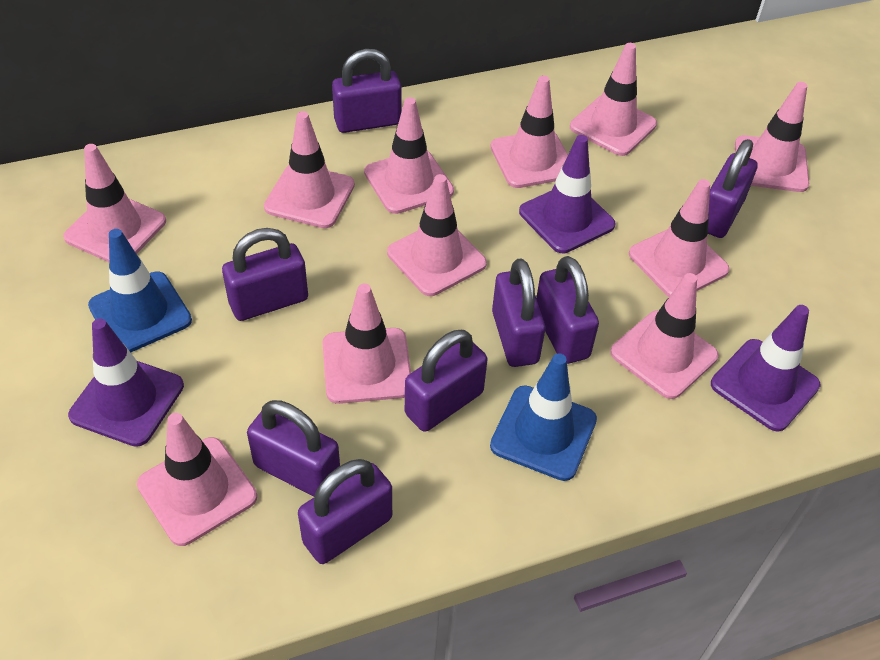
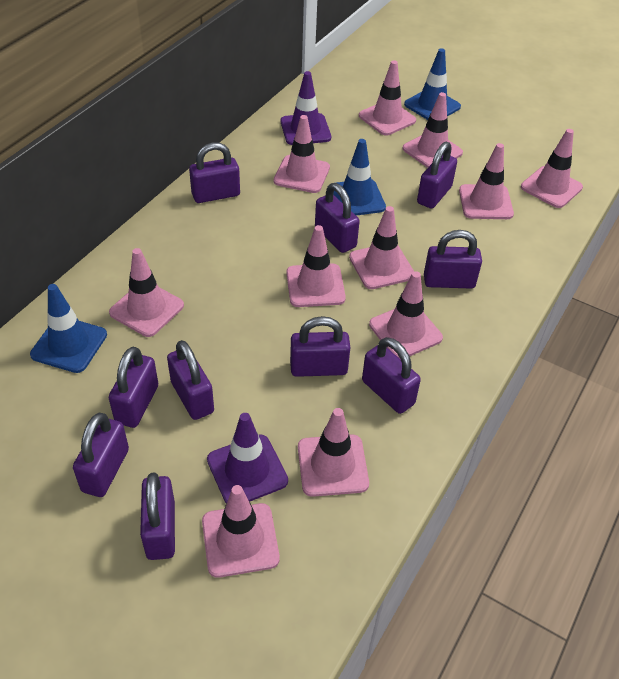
blue traffic cone: 2 -> 3
purple padlock: 8 -> 10
purple traffic cone: 3 -> 2

